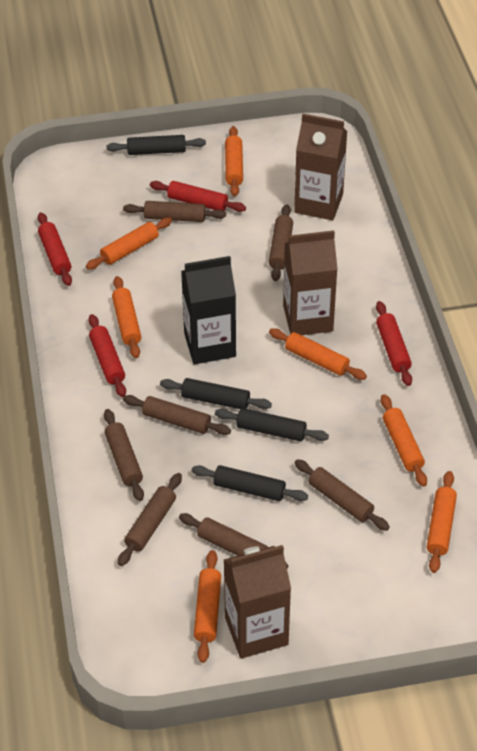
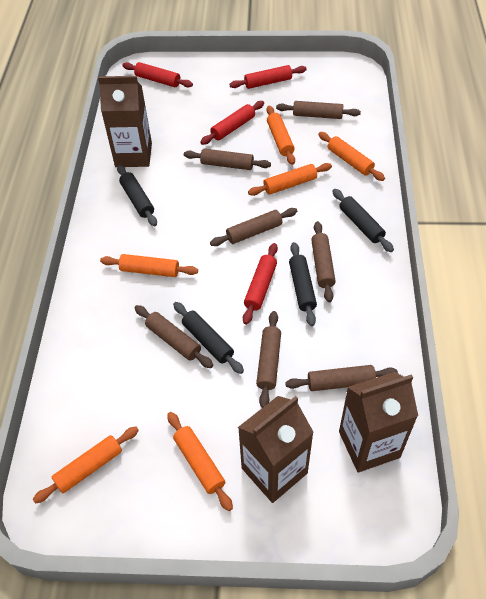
black carton: 1 -> 0
orange rolling pin: 7 -> 6

